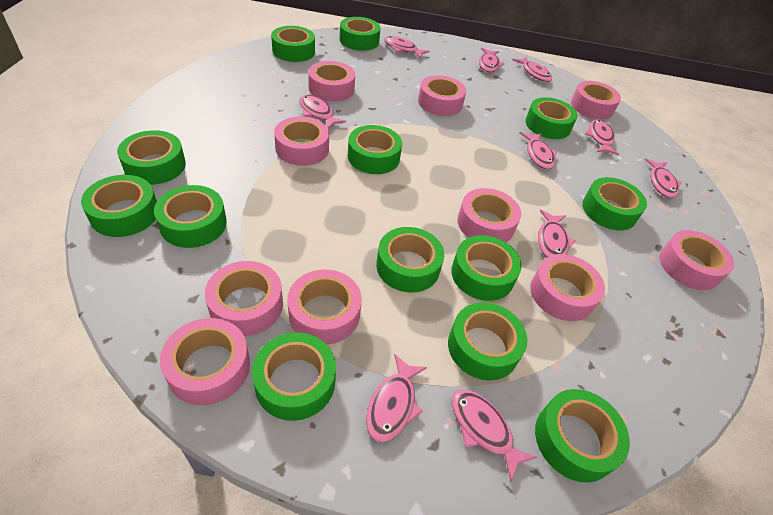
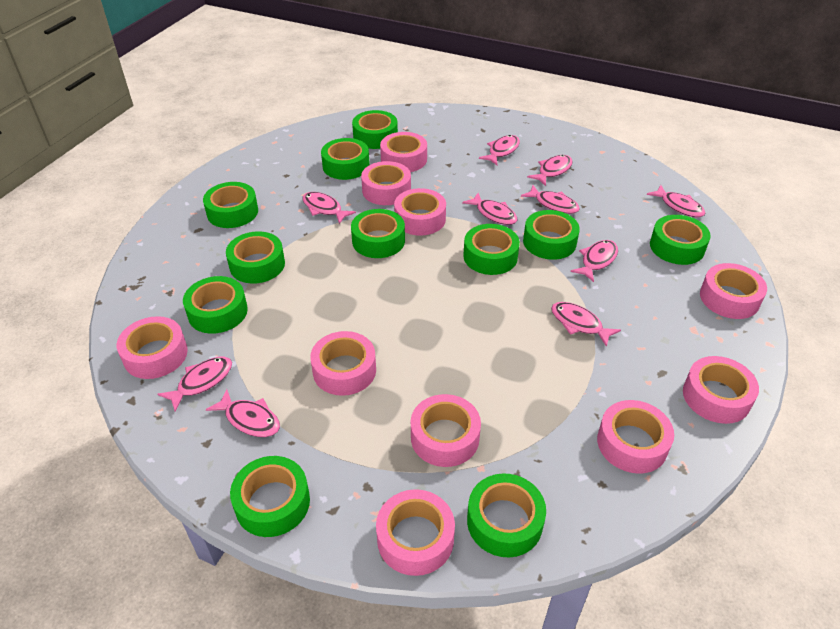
green tape: 13 -> 11

